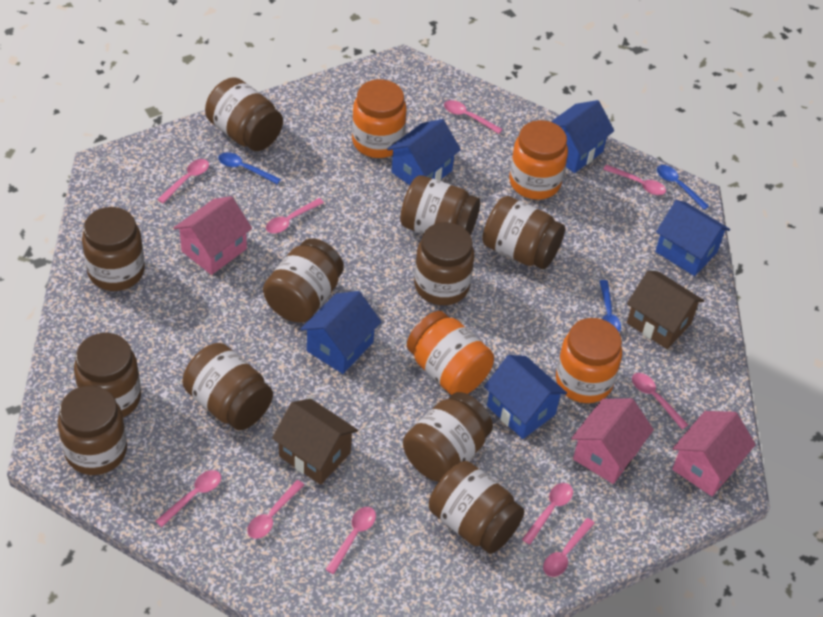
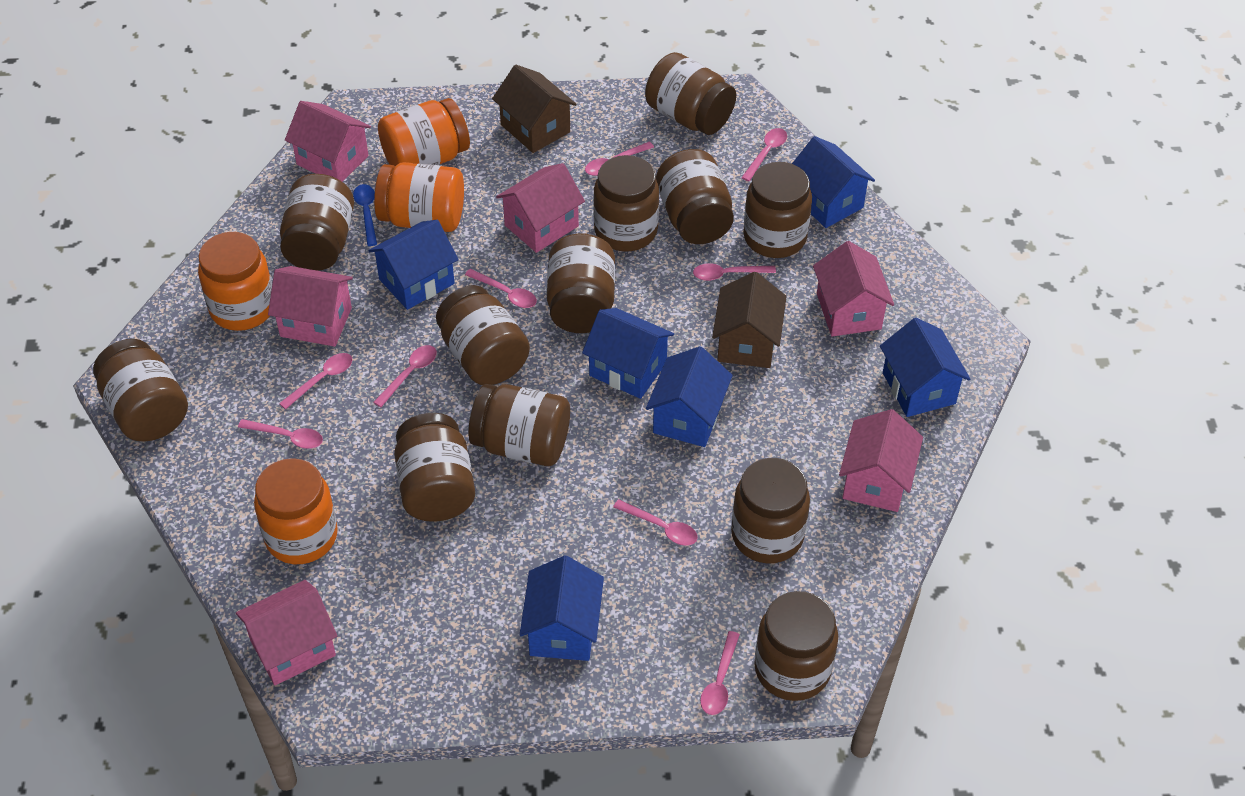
blue house: 5 -> 6
blue spoon: 3 -> 1
brown jar: 11 -> 12
pink house: 3 -> 6
pink spoon: 10 -> 9

